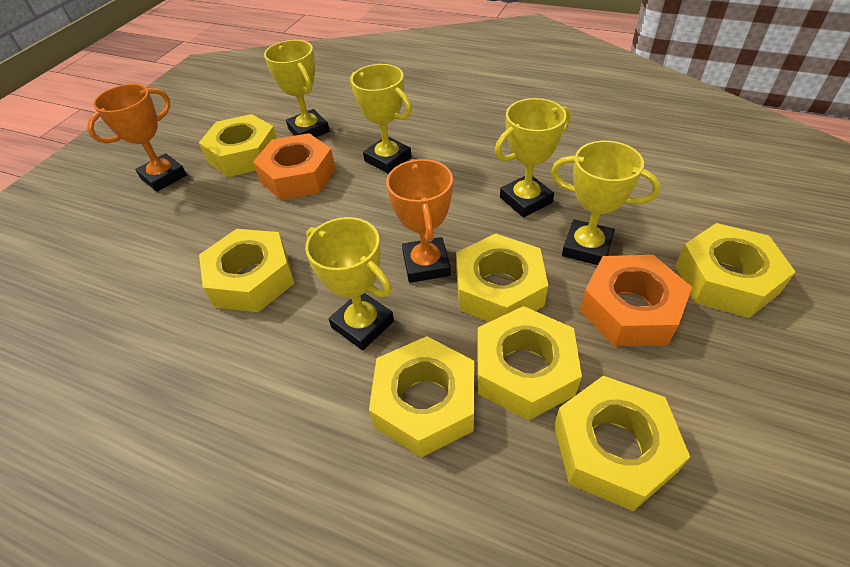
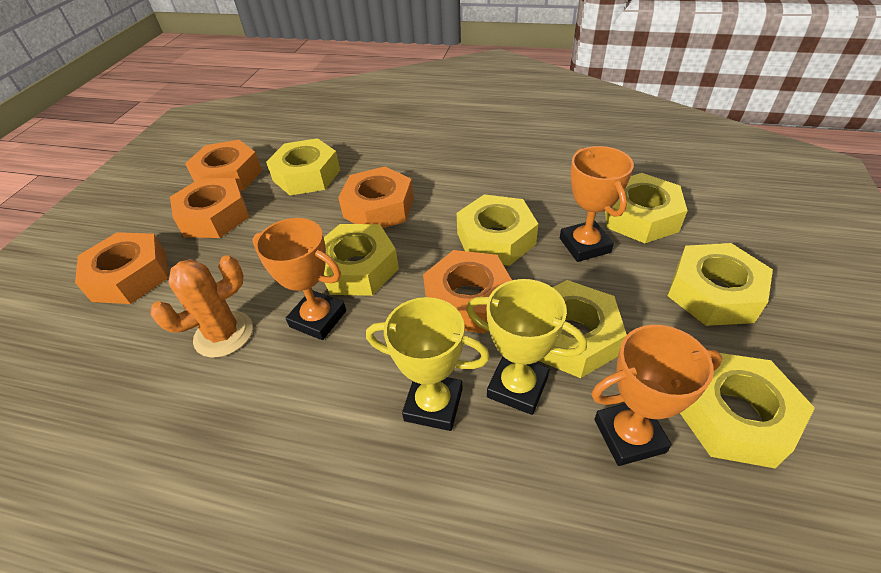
orange cactus: 0 -> 1
orange nut: 2 -> 5
orange trophy: 2 -> 3
yellow trophy: 5 -> 2

